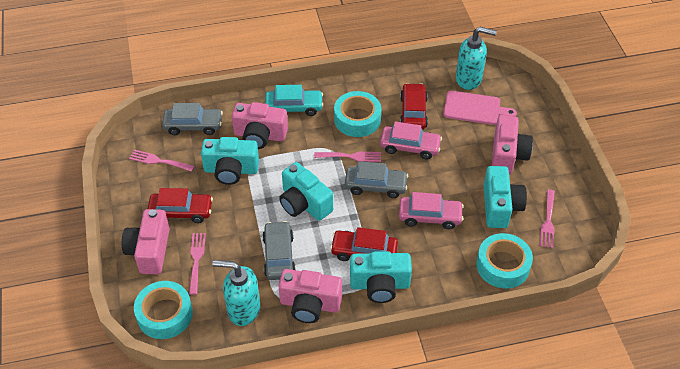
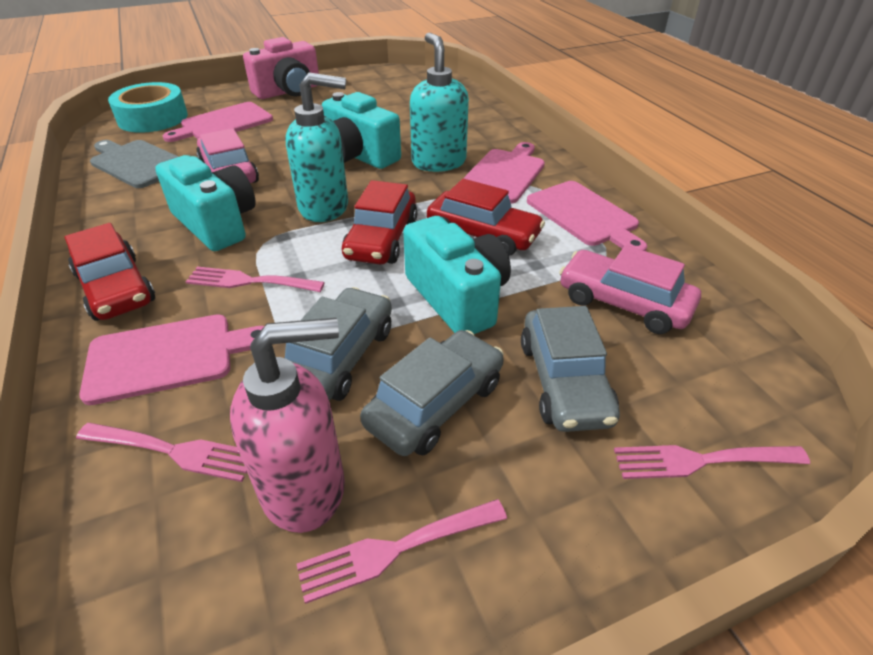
grey cutting board: 0 -> 1
pink camera: 4 -> 1
pink cutting board: 1 -> 4
pink soap dispenser: 0 -> 1
turquoise camera: 4 -> 3
turquoise car: 1 -> 0
turquoise tape: 3 -> 1

